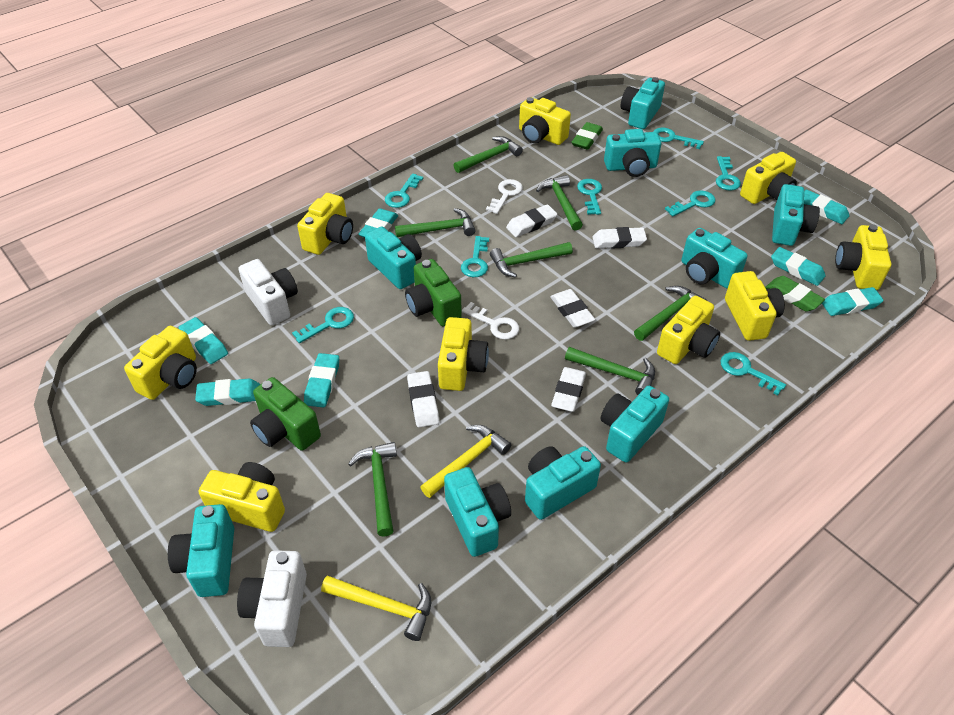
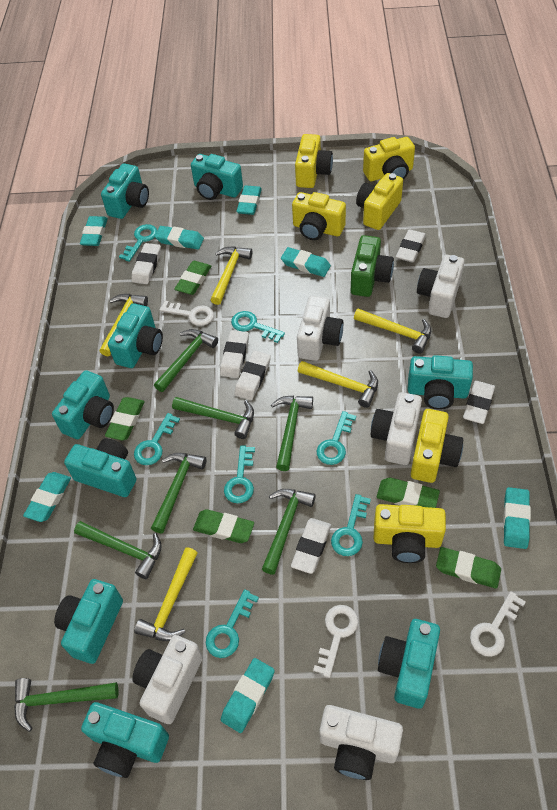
green camera: 2 -> 1
green eraser: 2 -> 5
turquoise key: 8 -> 7
white camera: 2 -> 5
white eraser: 5 -> 6
white key: 2 -> 3
yellow camera: 9 -> 6
yellow hammer: 2 -> 5

